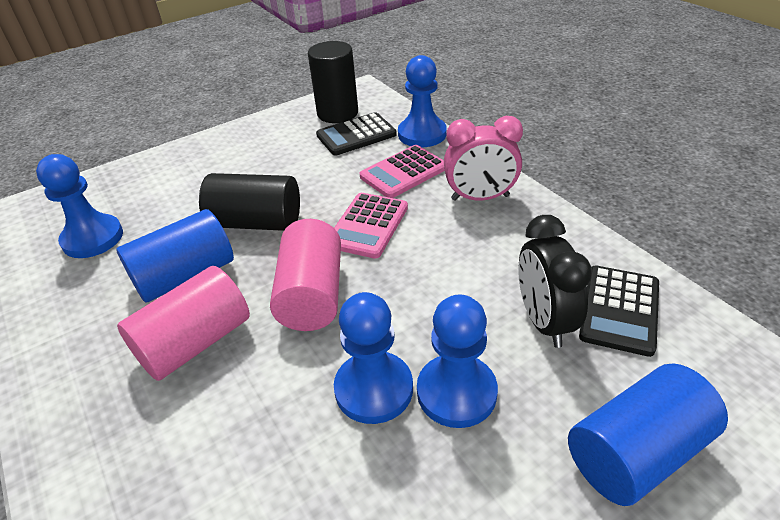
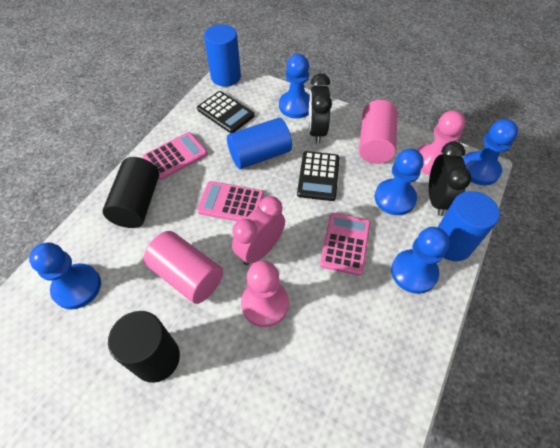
black clock: 1 -> 2
blue cylinder: 2 -> 3
blue pawn: 4 -> 5
pink calculator: 2 -> 3
pink pawn: 0 -> 2

